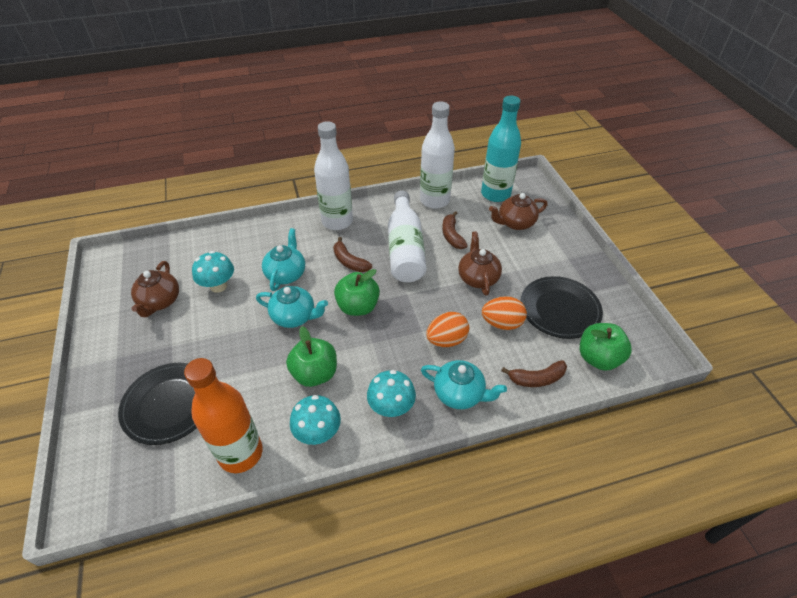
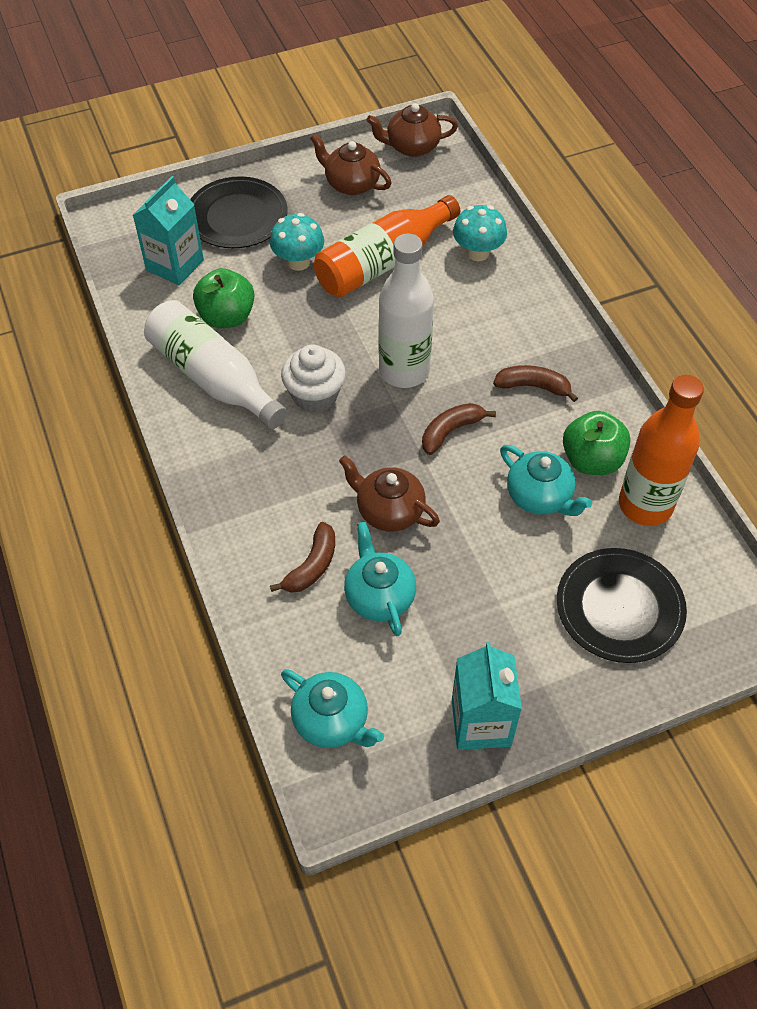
green apple: 3 -> 2
orange bottle: 1 -> 2
orange egg: 2 -> 0
turquoise bottle: 1 -> 0
turquoise carton: 0 -> 2
turquoise mushroom: 3 -> 2
white bottle: 3 -> 2
white cupcake: 0 -> 1

